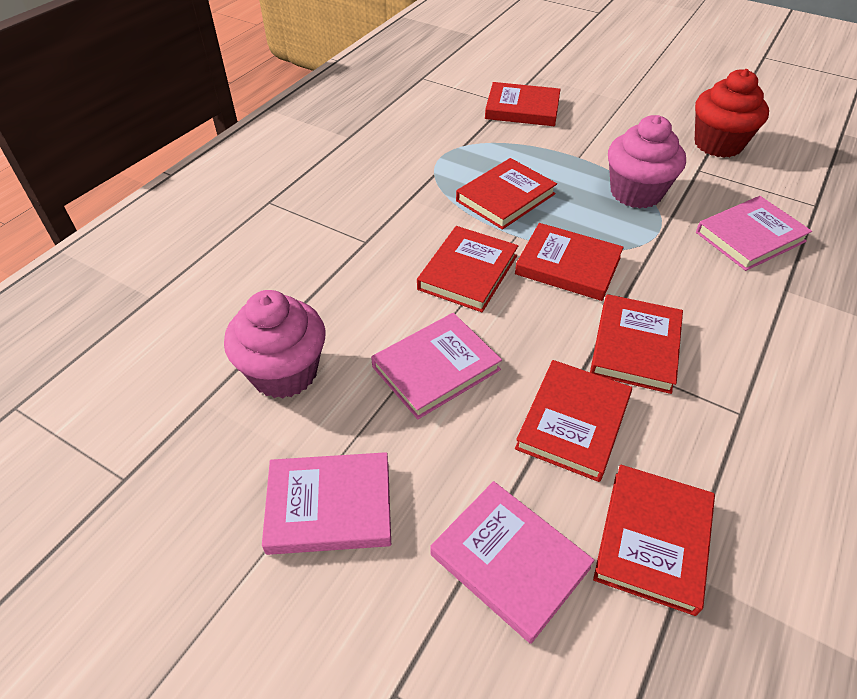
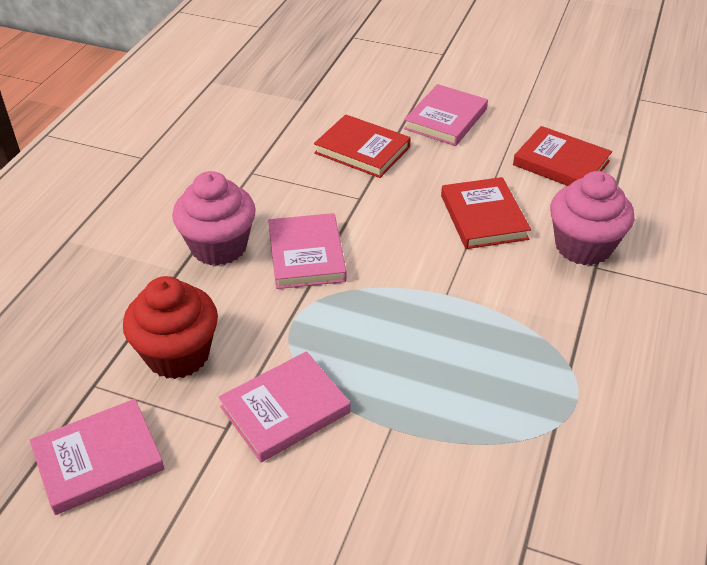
red book: 7 -> 3

